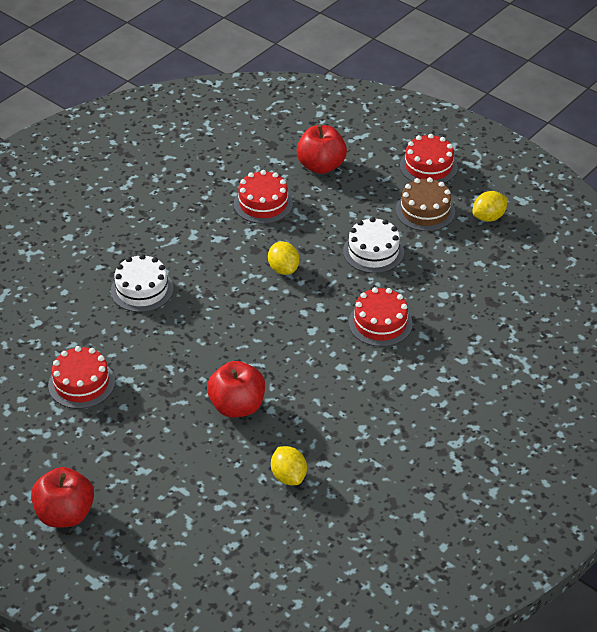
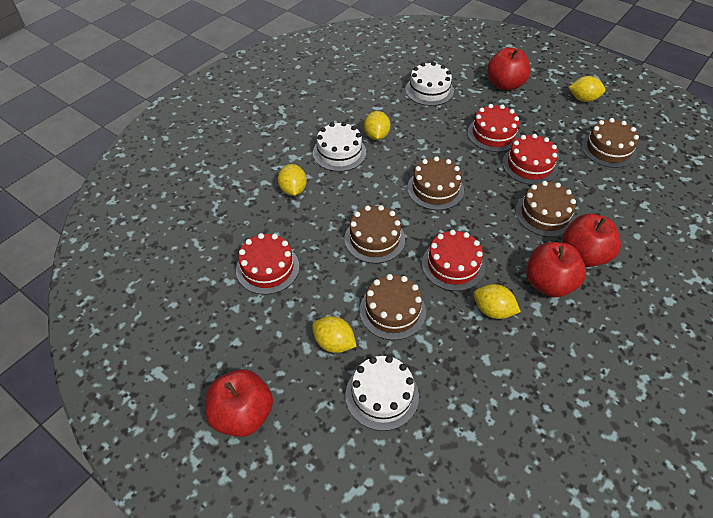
brown cake: 1 -> 5
red apple: 3 -> 4
white cake: 2 -> 3
yellow lemon: 3 -> 5

